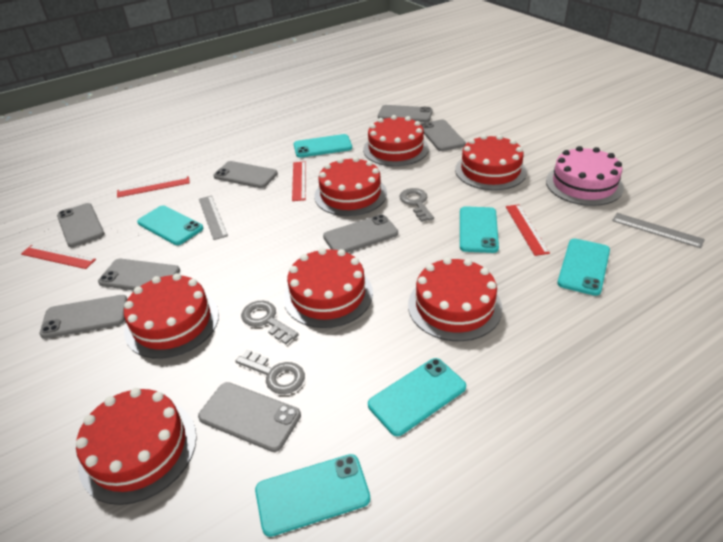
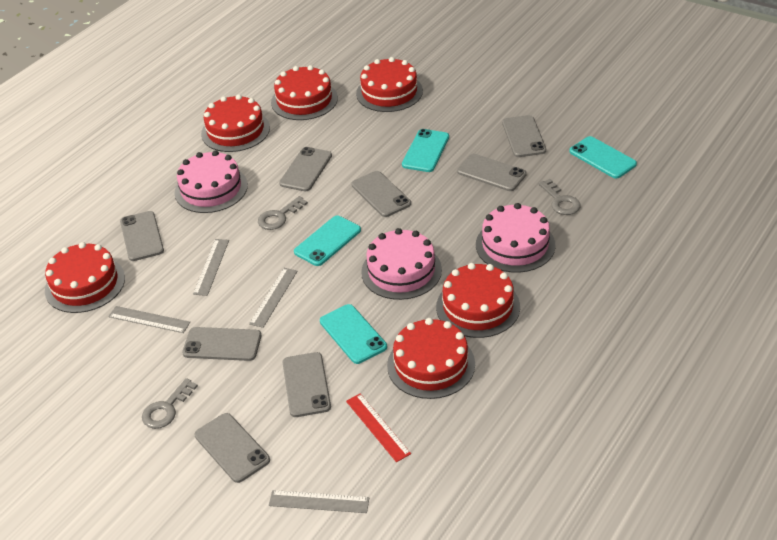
grey ruler: 2 -> 4
pink cake: 1 -> 3
red cake: 7 -> 6
red ruler: 4 -> 1
turquoise phone: 6 -> 4

